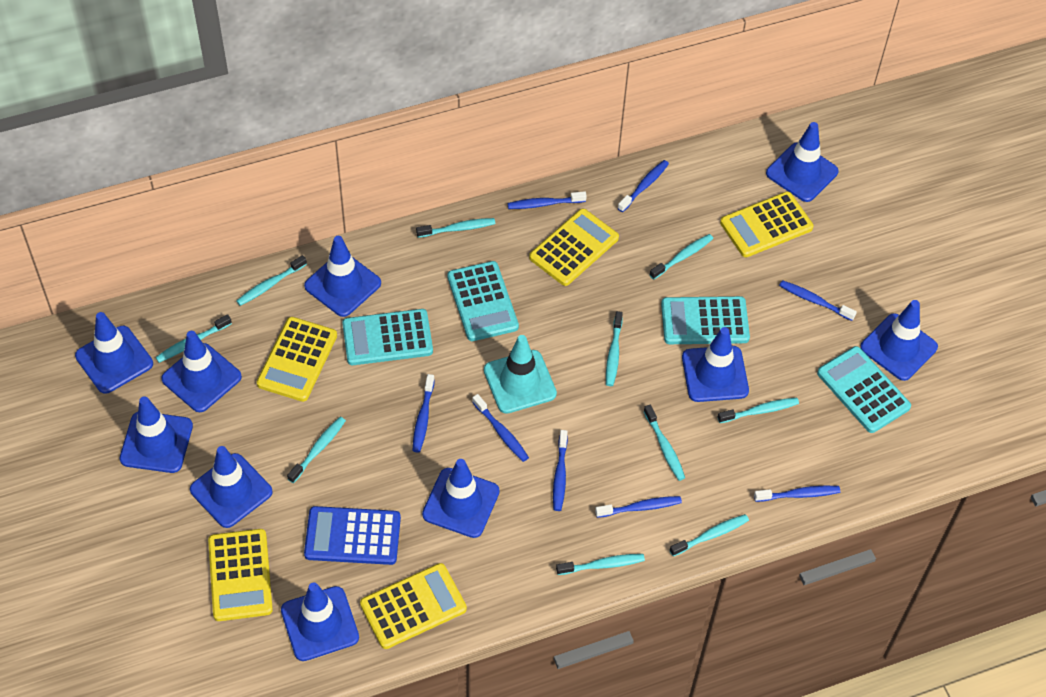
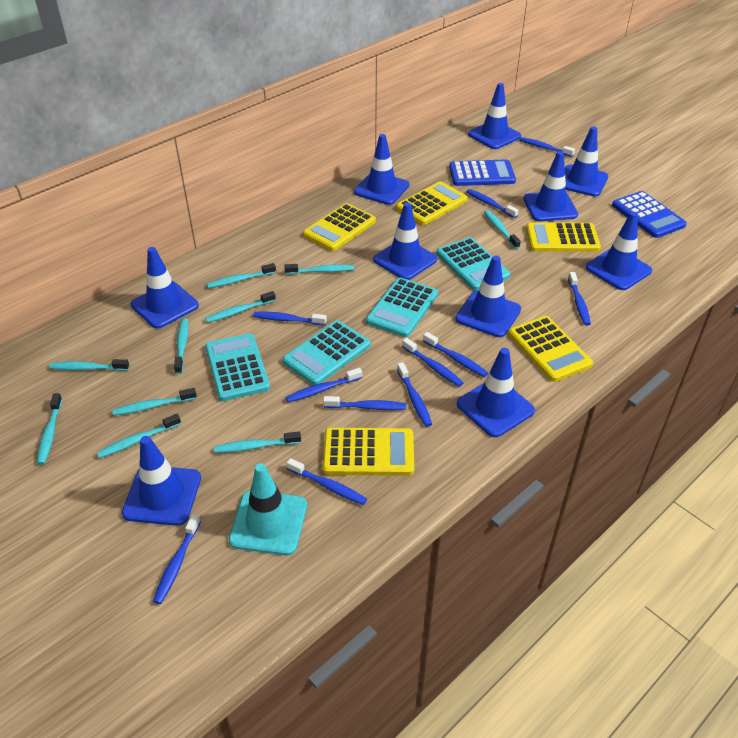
blue calculator: 1 -> 2
blue toothbrush: 8 -> 11

